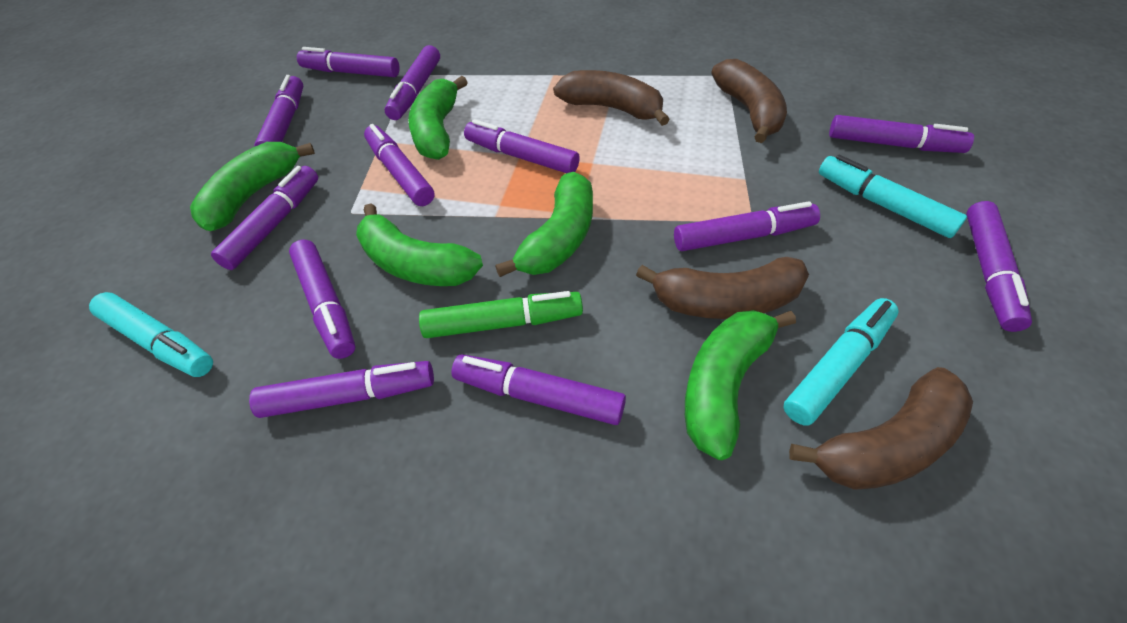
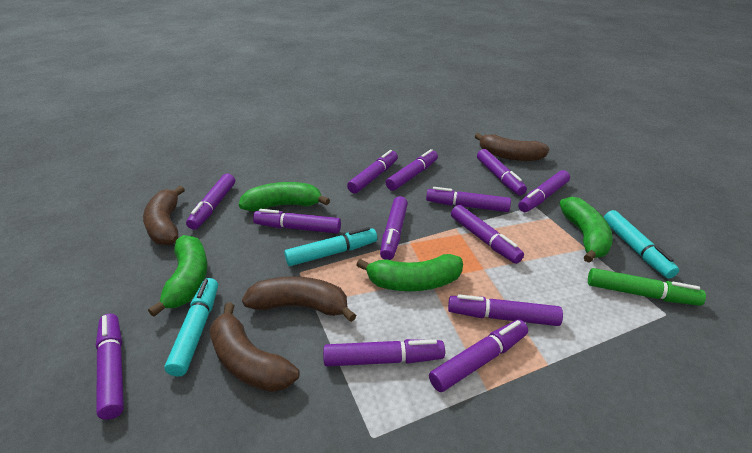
green banana: 5 -> 4
purple marker: 12 -> 13

